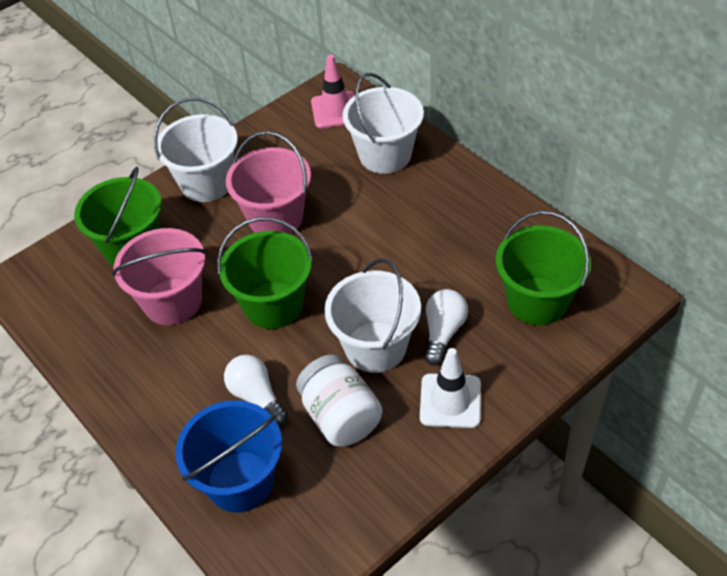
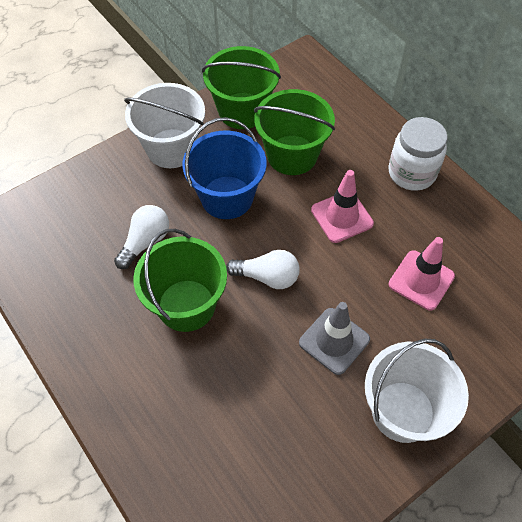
grey traffic cone: 0 -> 1
pink bucket: 2 -> 0
pink traffic cone: 1 -> 2
white bucket: 3 -> 2
white traffic cone: 1 -> 0

